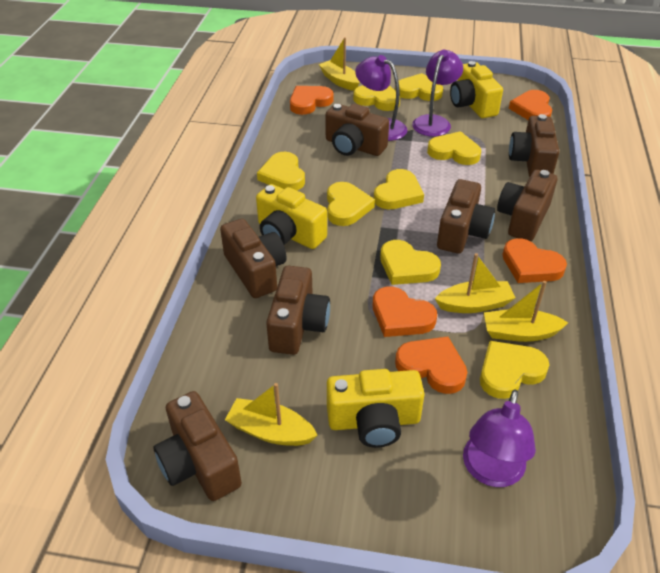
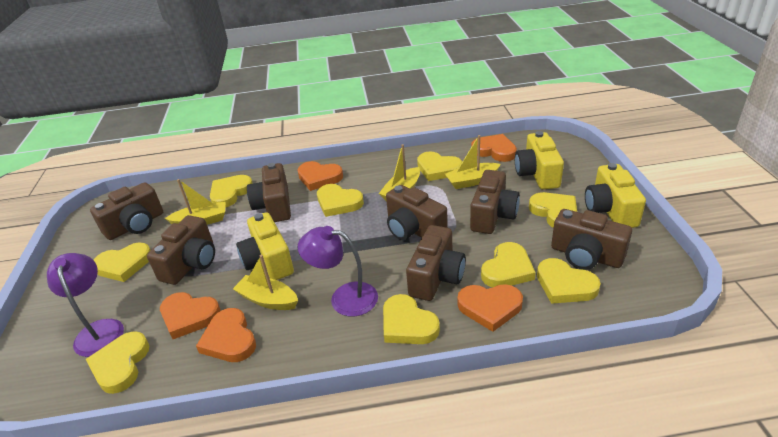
purple lamp: 3 -> 2
yellow heart: 8 -> 9

